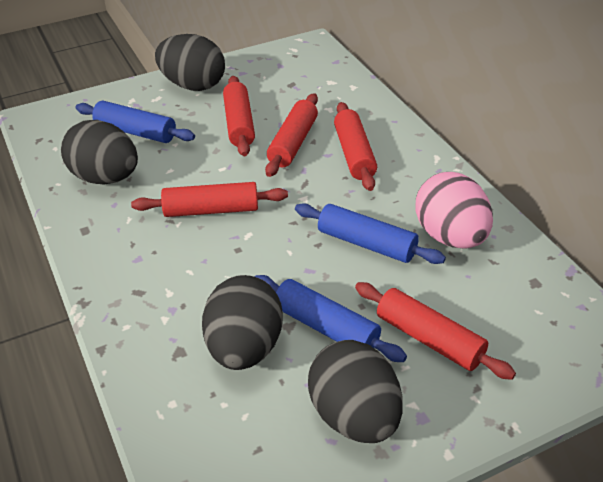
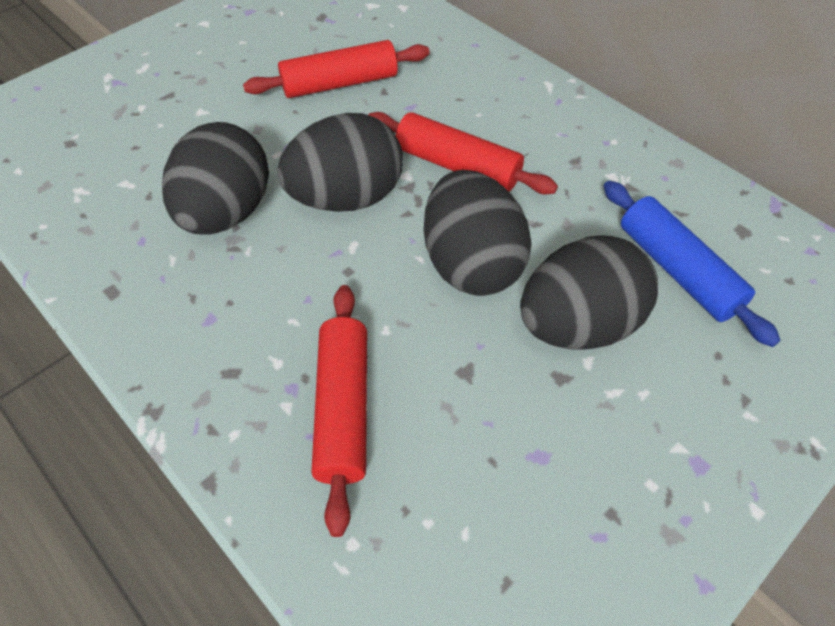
blue rolling pin: 3 -> 1
pink egg: 1 -> 0
red rolling pin: 5 -> 3

